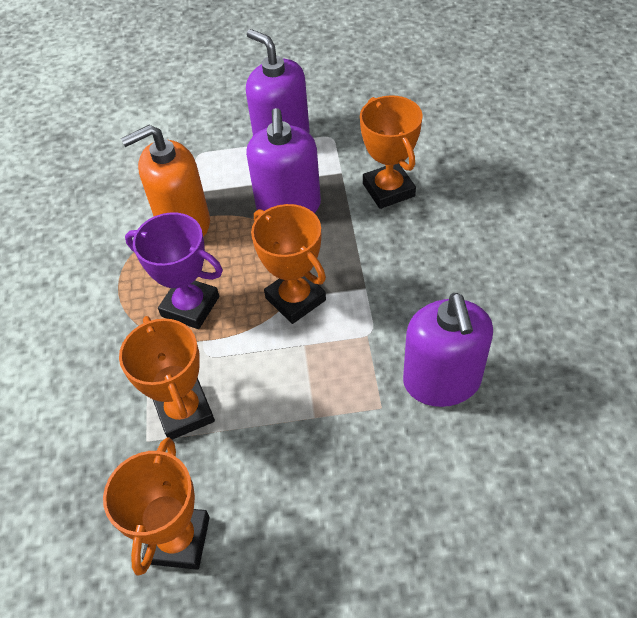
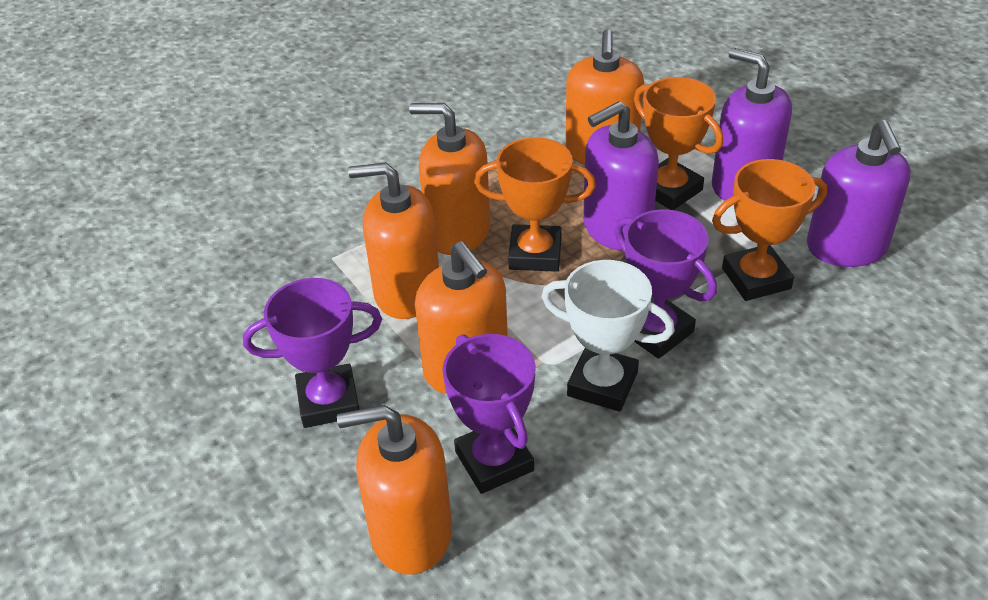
orange soap dispenser: 1 -> 5
orange trophy: 4 -> 3
purple trophy: 1 -> 3
white trophy: 0 -> 1

